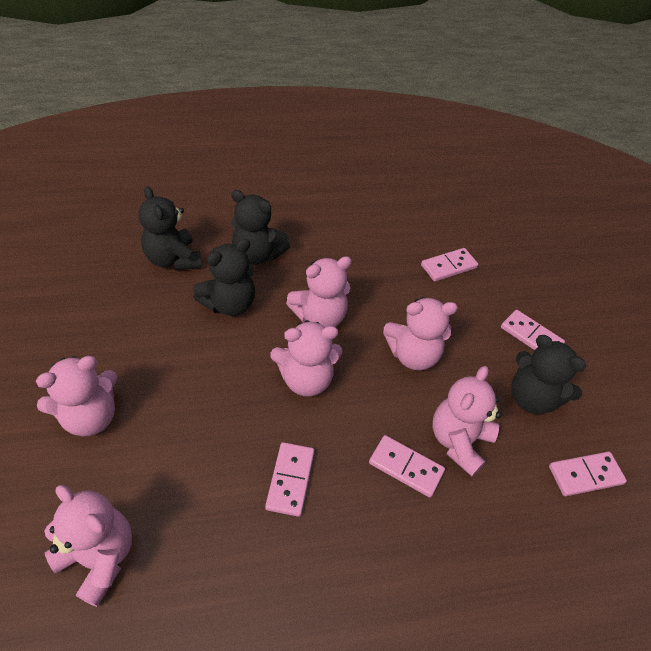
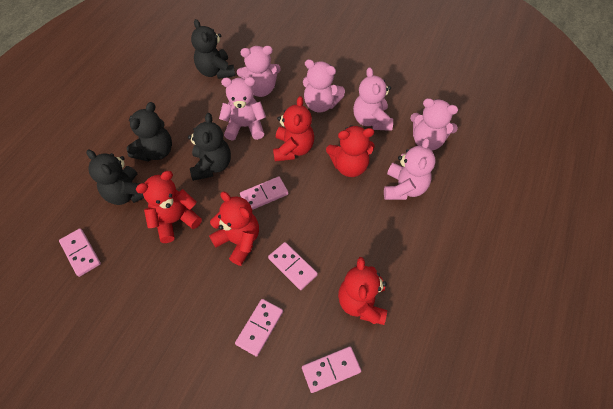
red teddy bear: 0 -> 5

